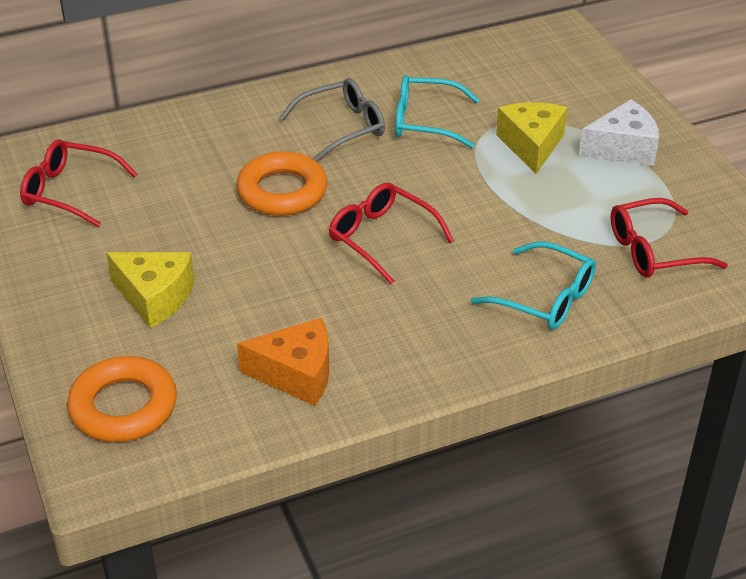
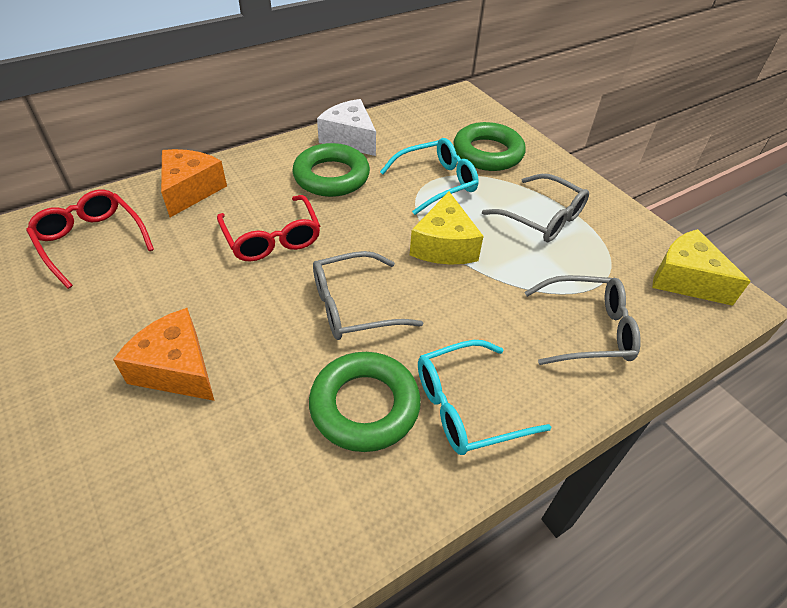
green ring: 0 -> 3
grey glasses: 1 -> 3
orange cheese: 1 -> 2
orange ring: 2 -> 0
red glasses: 3 -> 2

